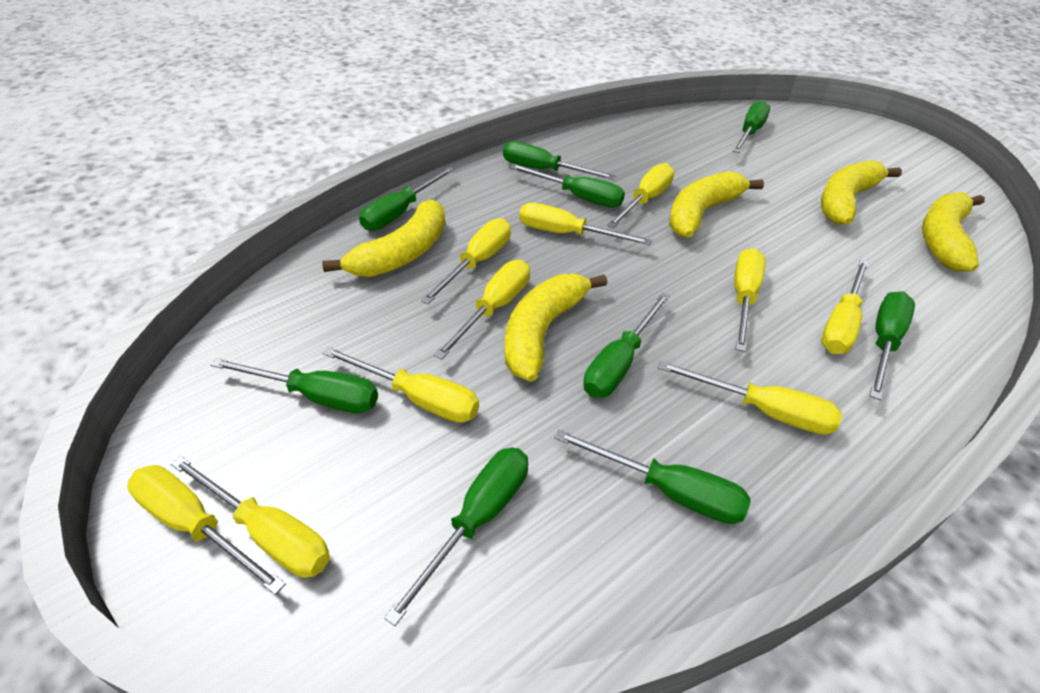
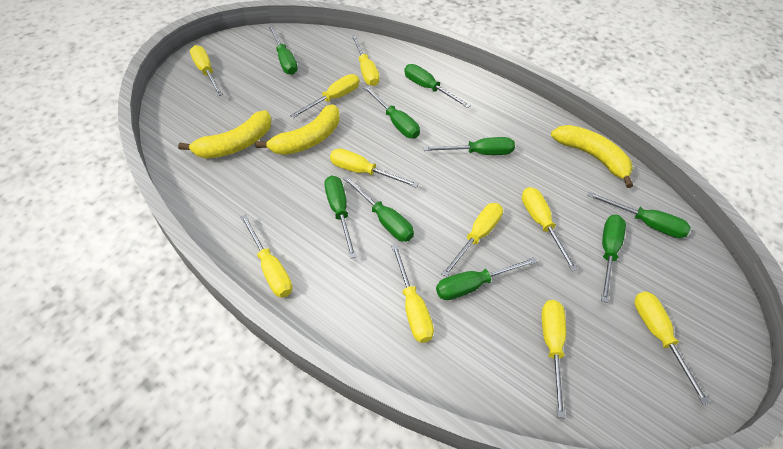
yellow banana: 5 -> 3

